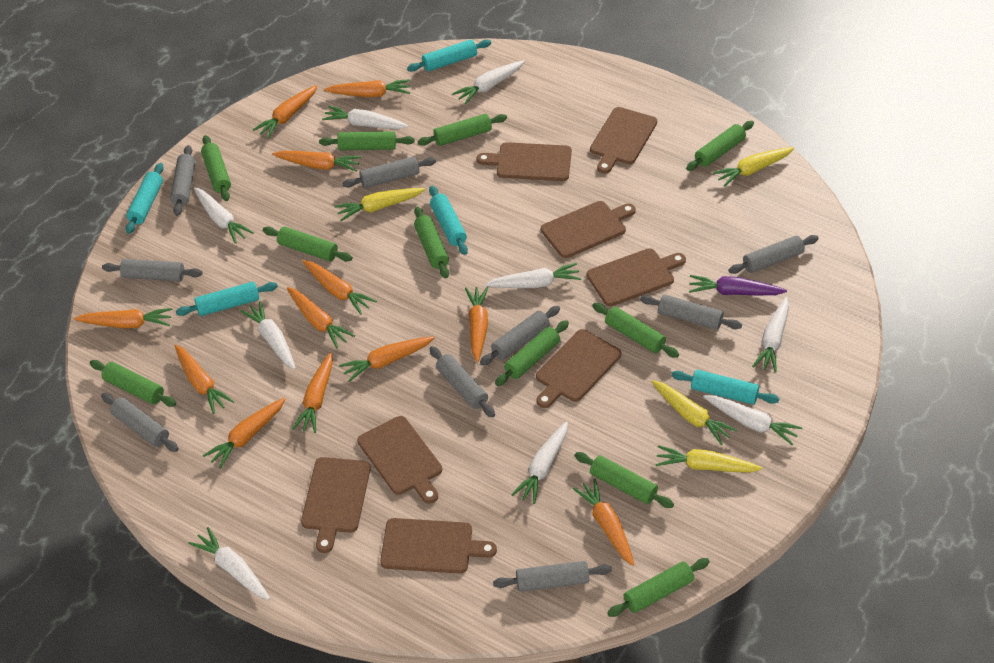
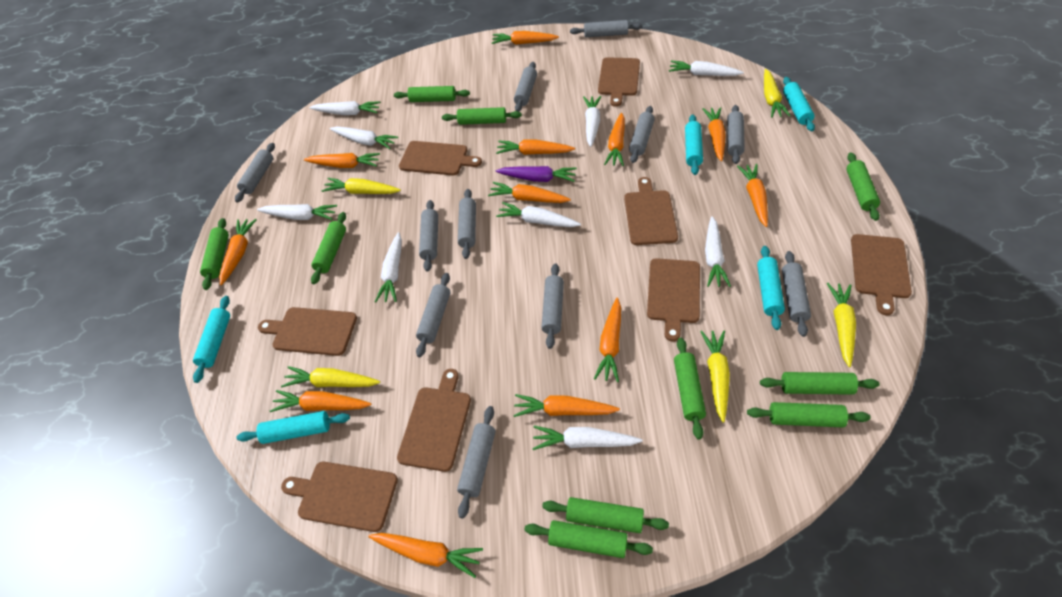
green rolling pin: 11 -> 10
grey rolling pin: 9 -> 11
yellow carrot: 4 -> 5

